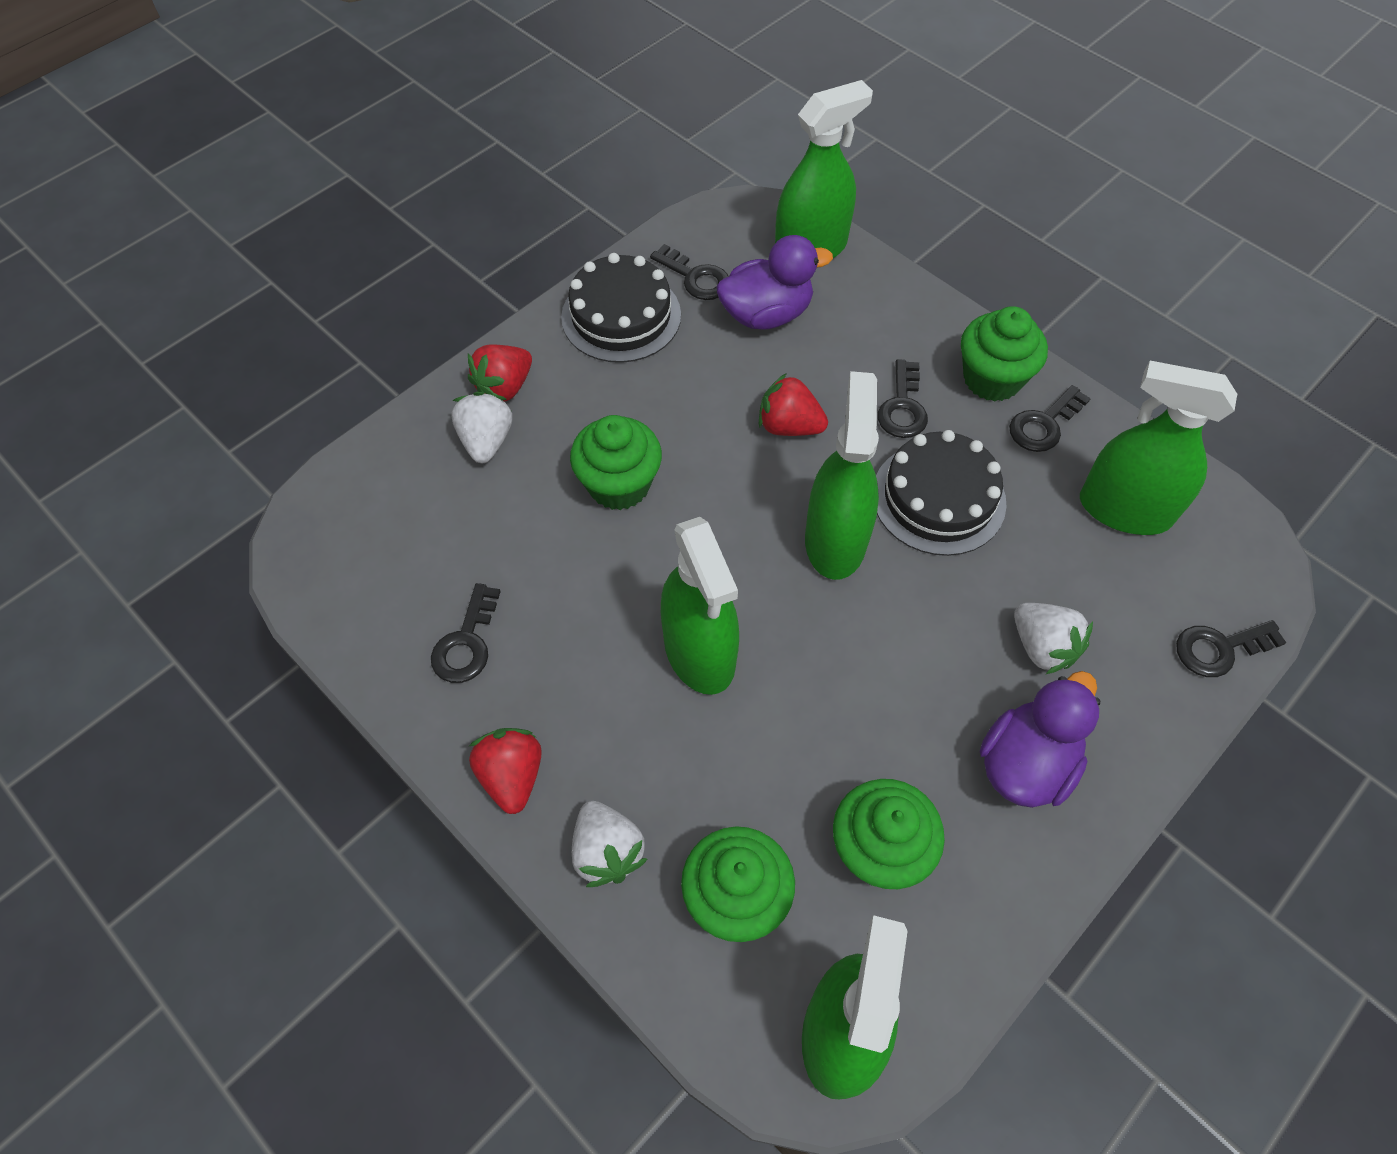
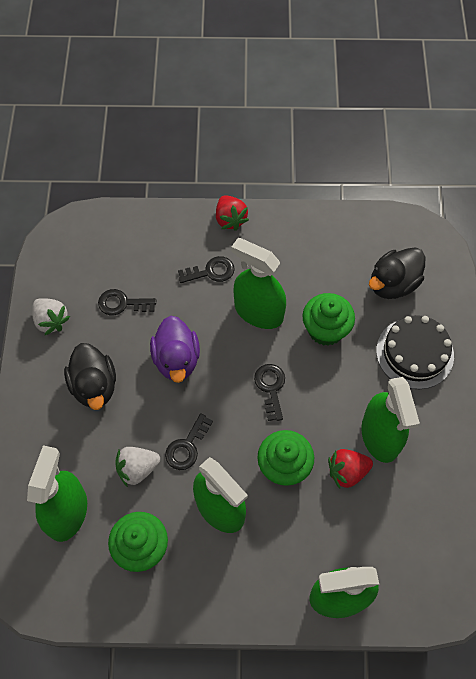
black cake: 2 -> 1
black duck: 0 -> 2
black key: 5 -> 4
green cupcake: 4 -> 3
purple duck: 2 -> 1
red strawberry: 3 -> 2
white strawberry: 3 -> 2

